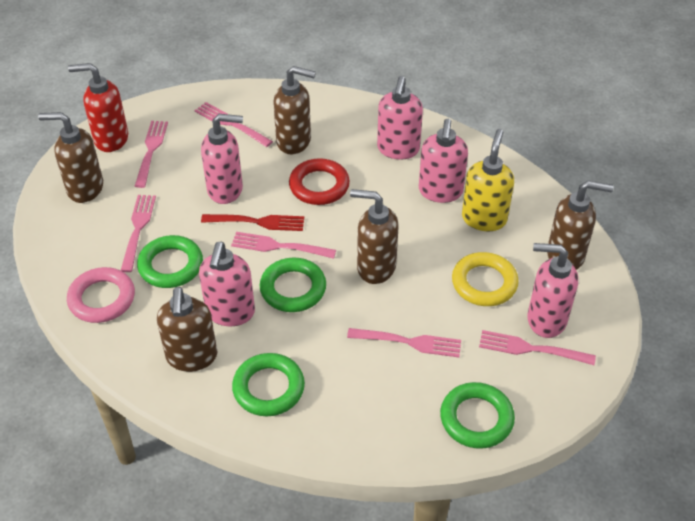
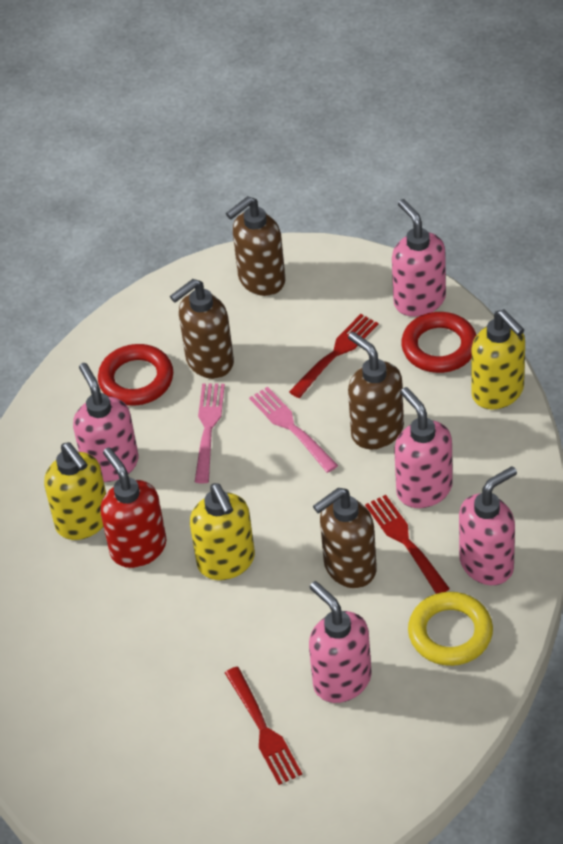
brown soap dispenser: 5 -> 4
green ring: 4 -> 0
pink fork: 6 -> 2
pink ring: 1 -> 0
red fork: 1 -> 3
red ring: 1 -> 2
yellow soap dispenser: 1 -> 3

